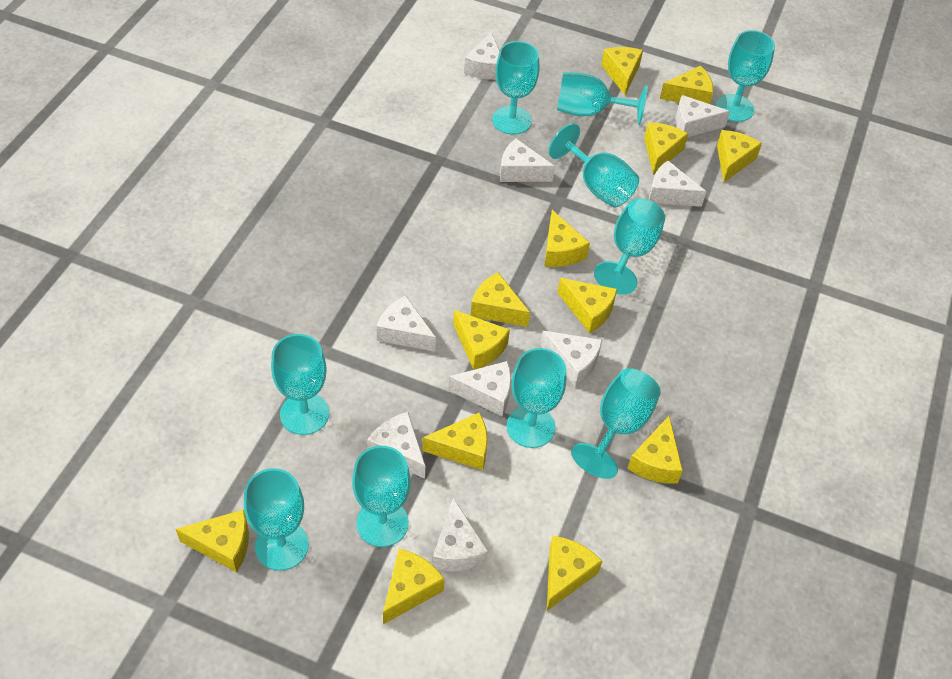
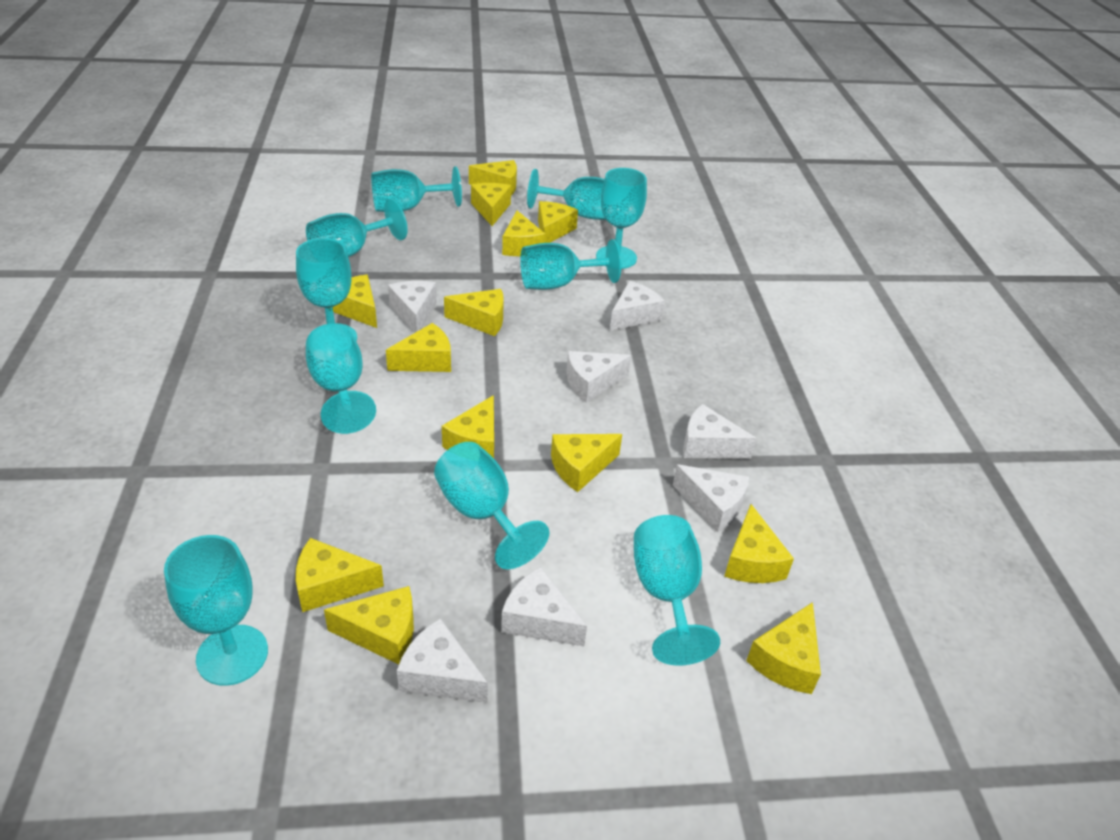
white cheese: 9 -> 7

